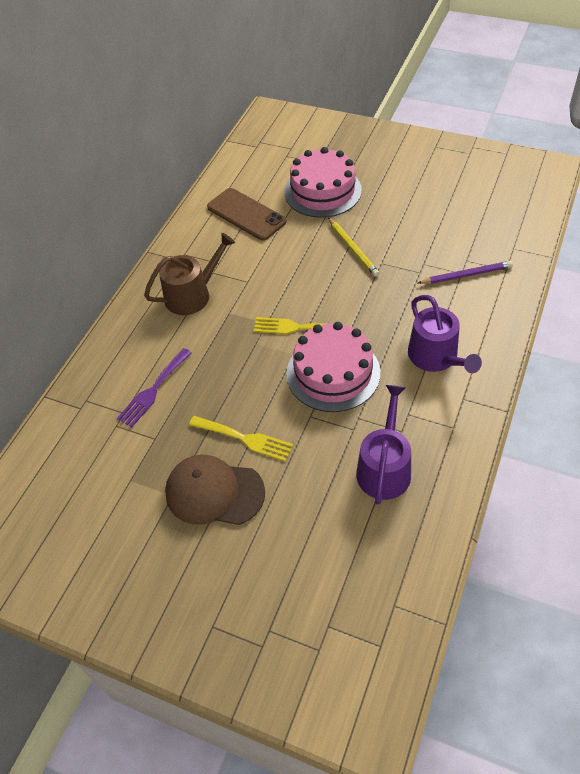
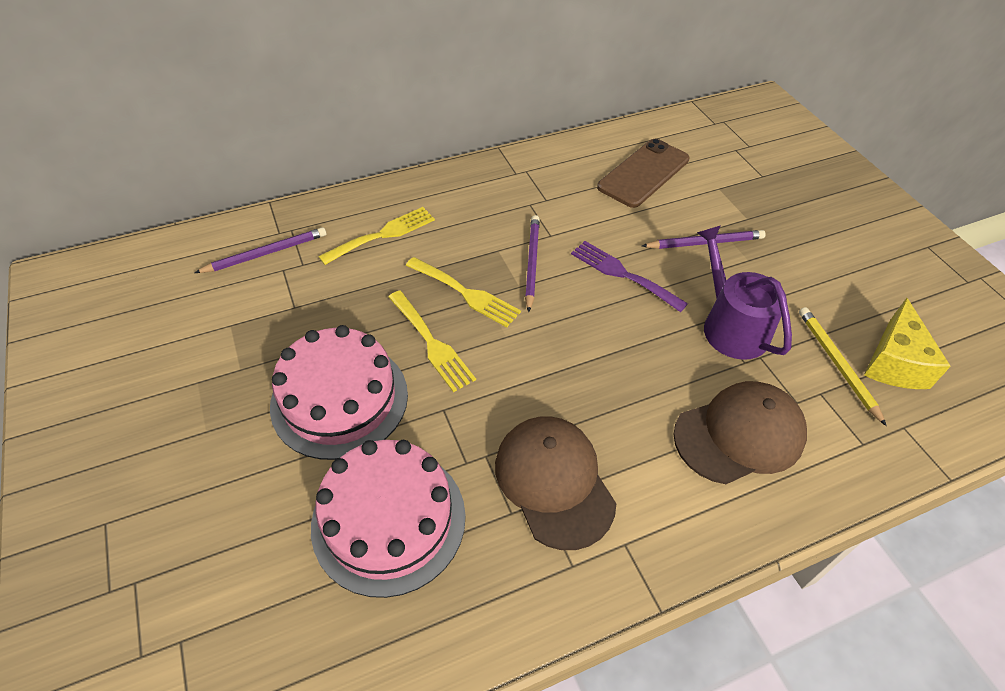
brown cap: 1 -> 2
brown watering can: 1 -> 0
purple pencil: 1 -> 3
purple watering can: 2 -> 1
yellow cheese: 0 -> 1
yellow fork: 2 -> 3

